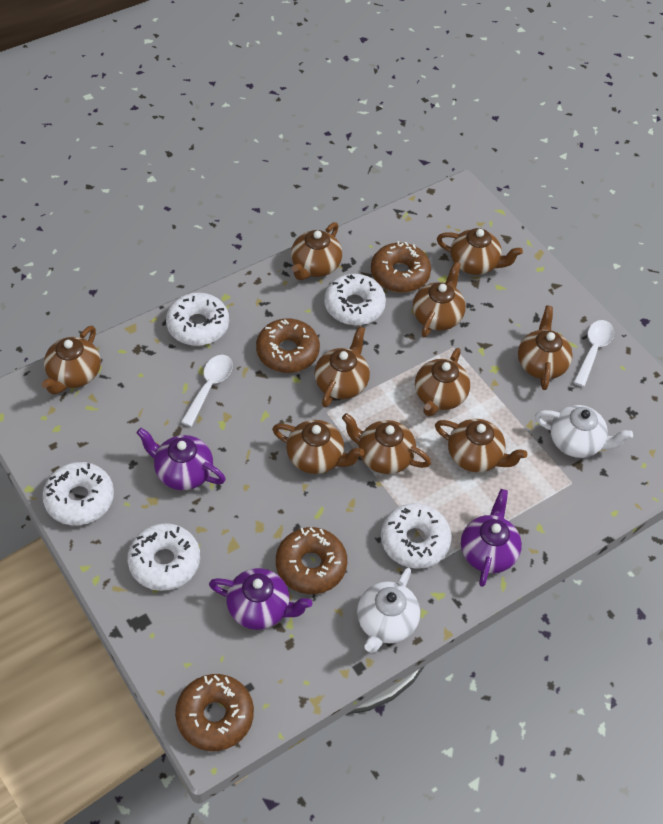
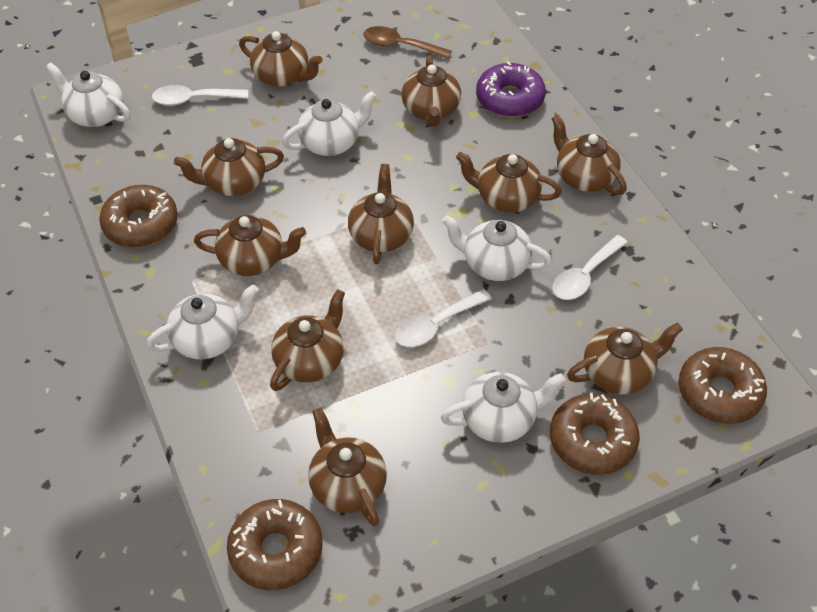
brown spoon: 0 -> 1
purple donut: 0 -> 1
purple teapot: 3 -> 0
white donut: 5 -> 0
white spoon: 2 -> 3
white teapot: 2 -> 5

